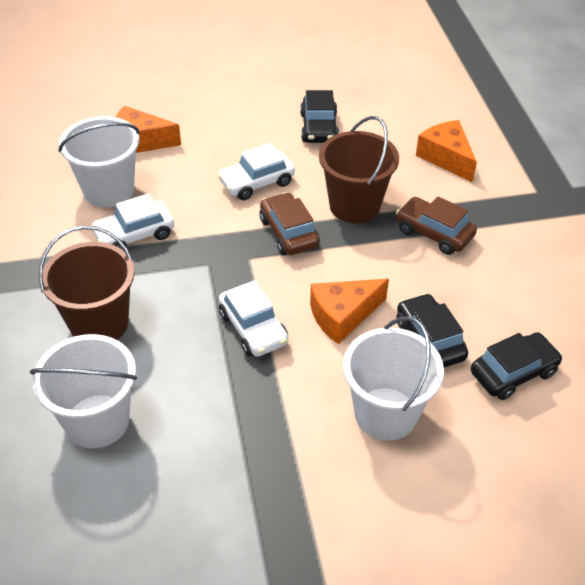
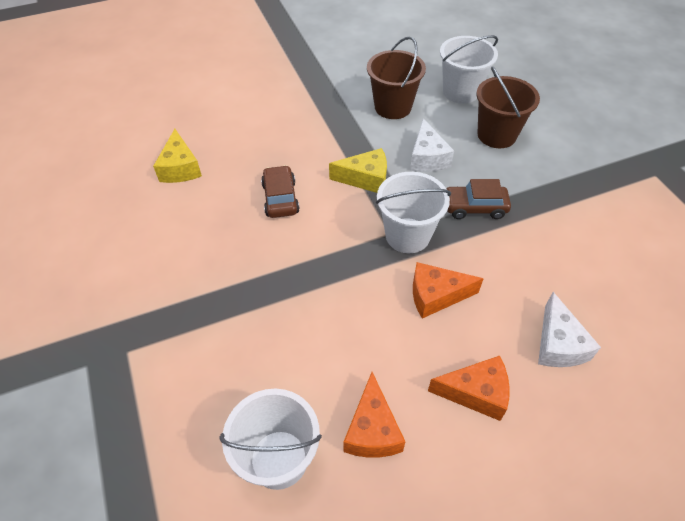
black car: 3 -> 0
white car: 3 -> 0
white cheese: 0 -> 2
yellow cheese: 0 -> 2

